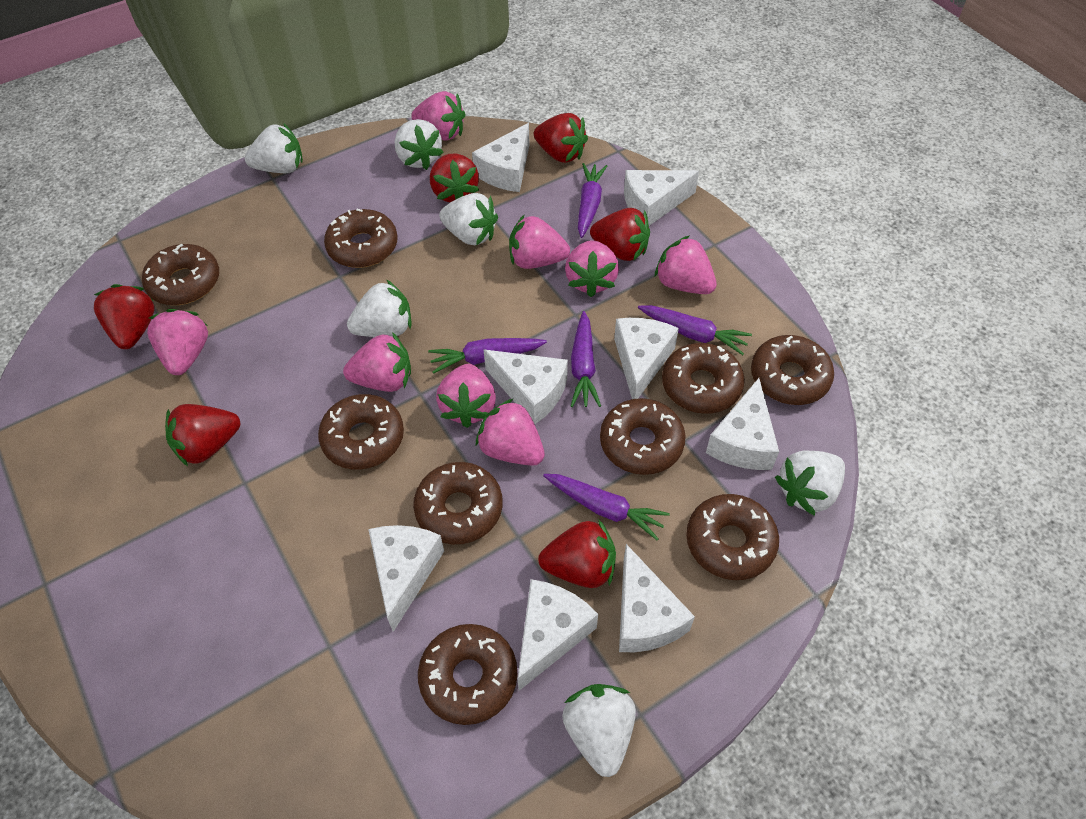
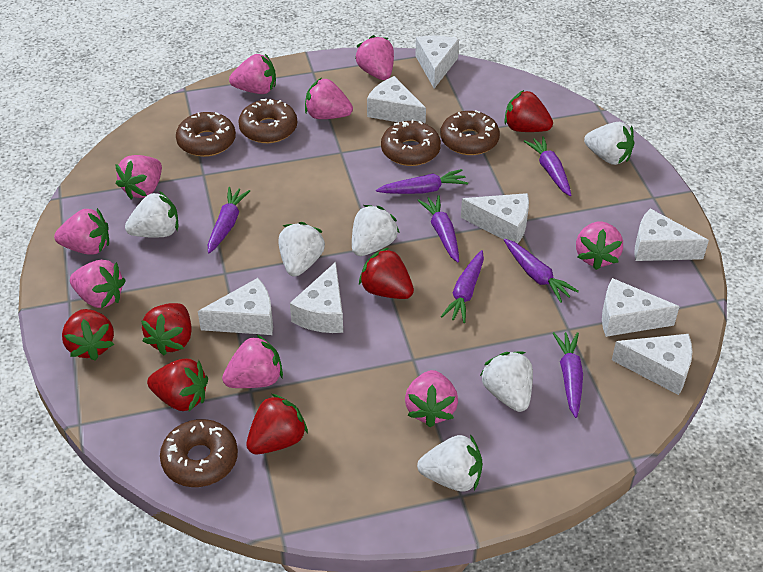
brown donut: 9 -> 5
pink strawberry: 8 -> 9
purple carrot: 5 -> 7

